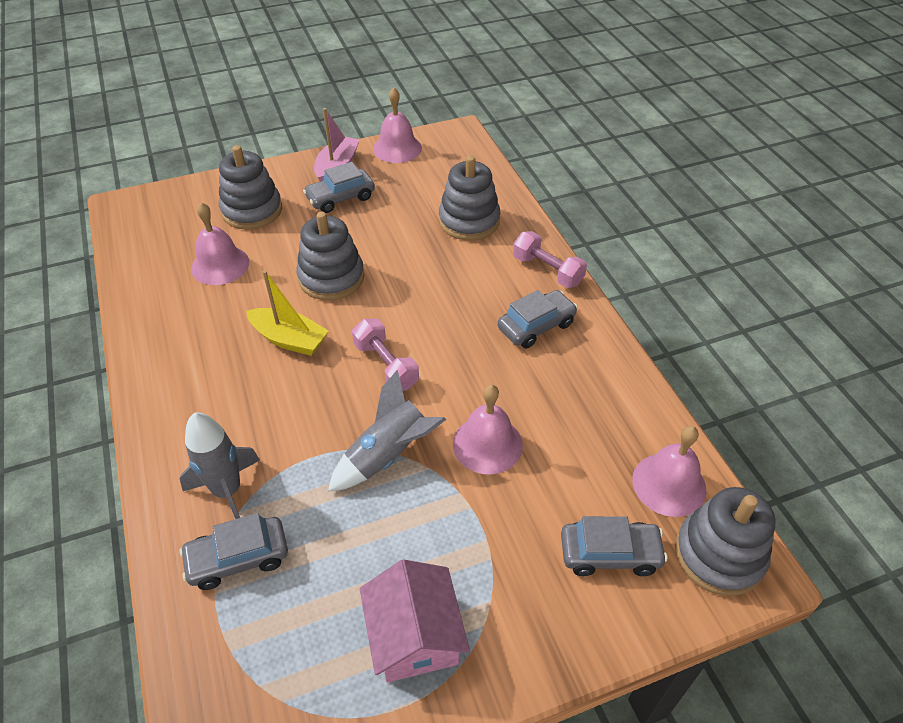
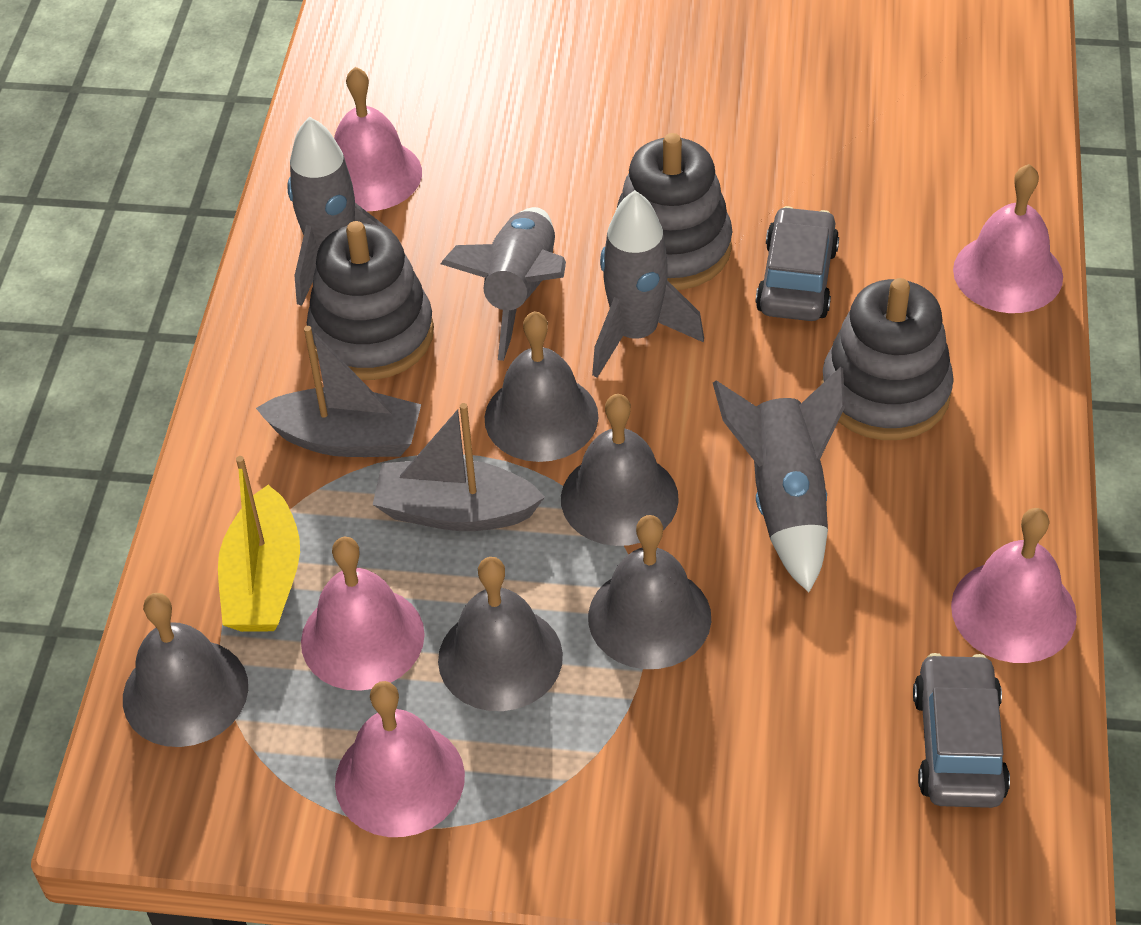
grey bell: 0 -> 5
grey boat: 0 -> 2
grey car: 4 -> 2
grey rocket: 2 -> 4
grey stacking toy: 4 -> 3
pink bell: 4 -> 5
pink boat: 1 -> 0
pink dumbbell: 2 -> 0
pink house: 1 -> 0

